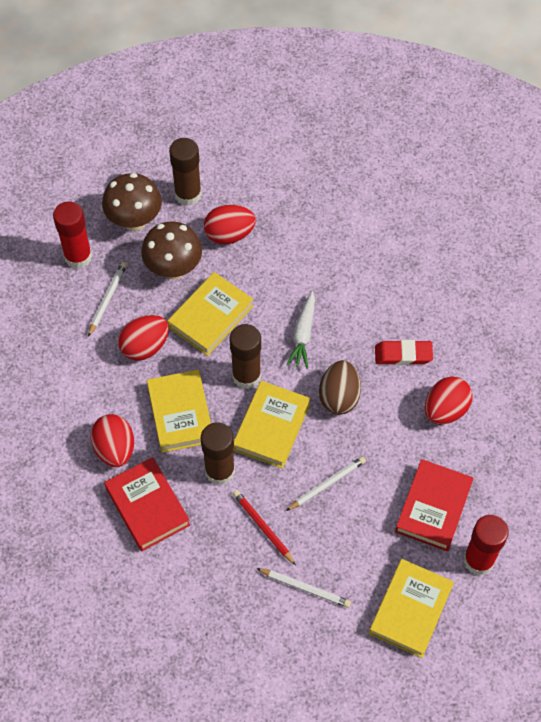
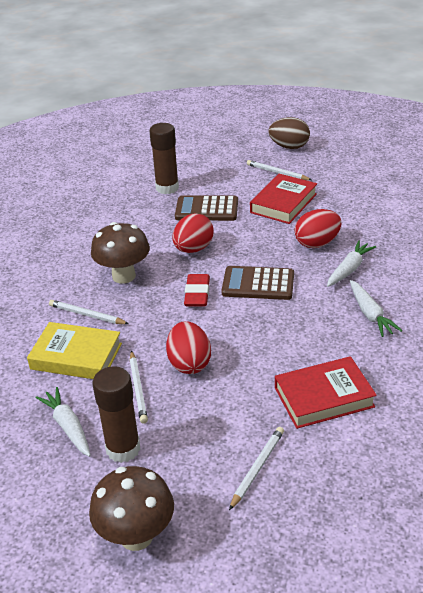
brown calculator: 0 -> 2
brown glue stick: 3 -> 2
red egg: 4 -> 3
red glue stick: 2 -> 0
red pencil: 1 -> 0
white carrot: 1 -> 3
white pencil: 3 -> 4
yellow book: 4 -> 1

